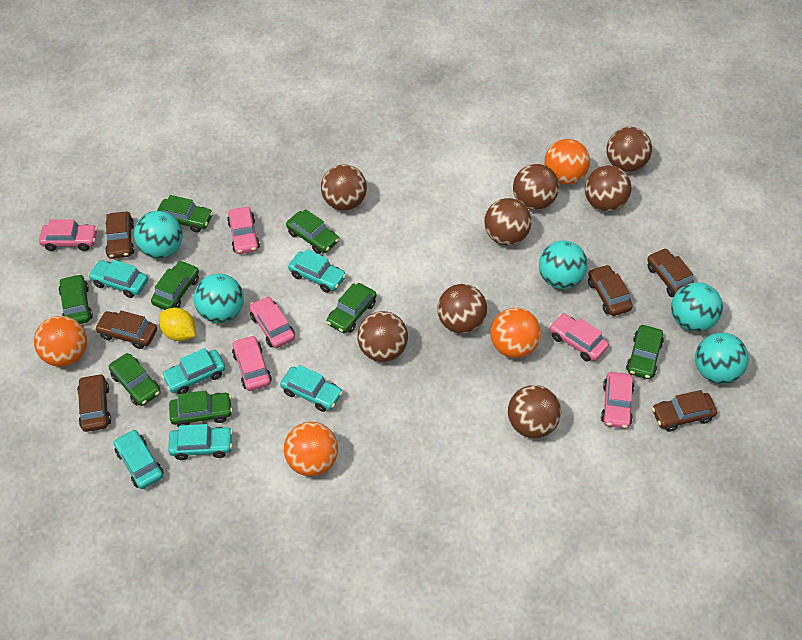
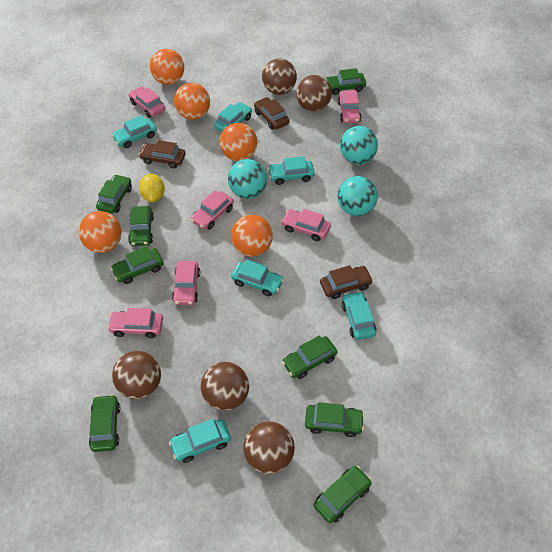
brown ball: 8 -> 5
brown car: 6 -> 3
orange ball: 4 -> 5
turquoise ball: 5 -> 3

